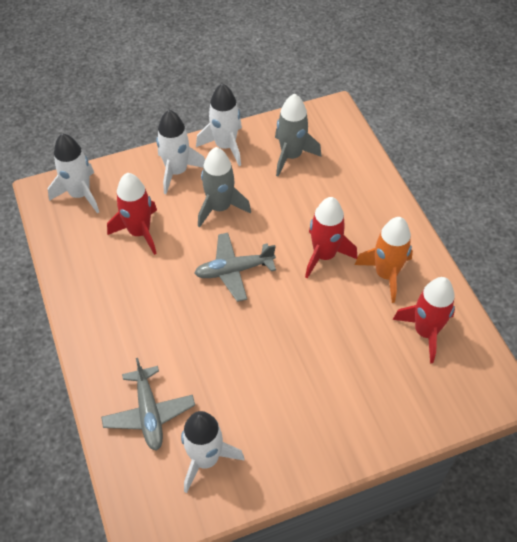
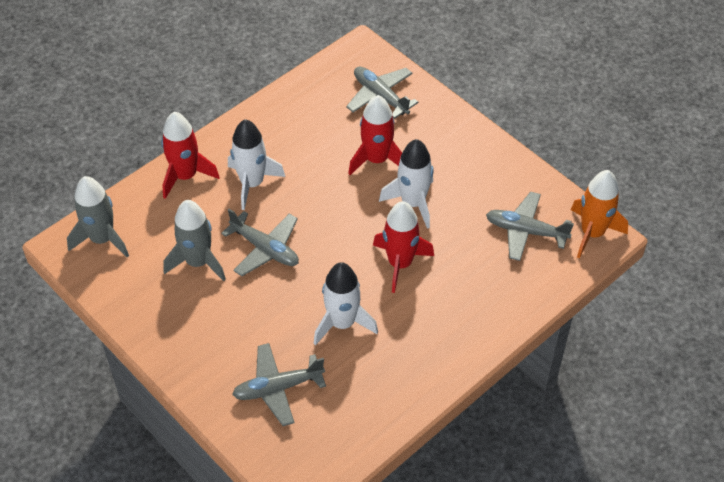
grey plane: 2 -> 4
white rocket: 4 -> 3

